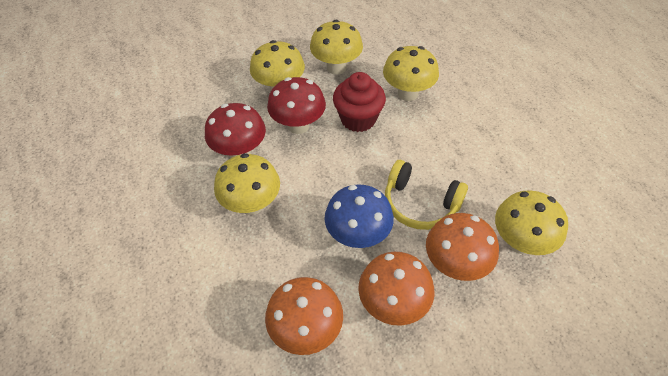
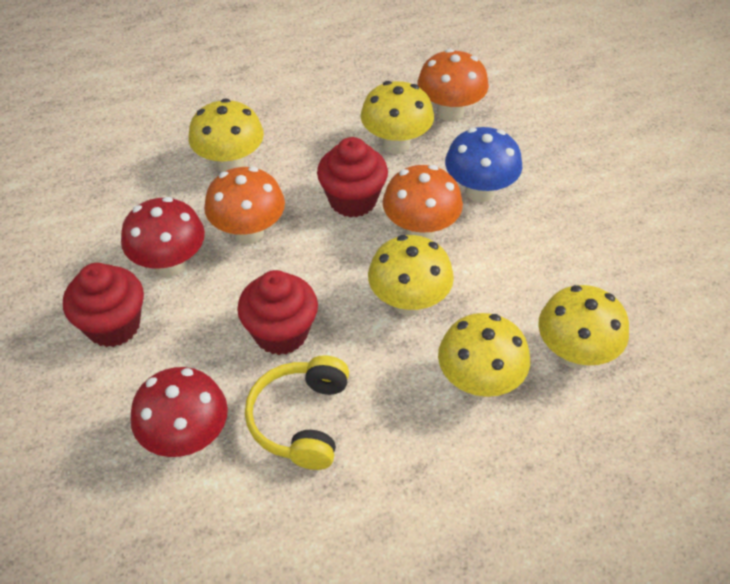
red cupcake: 1 -> 3

